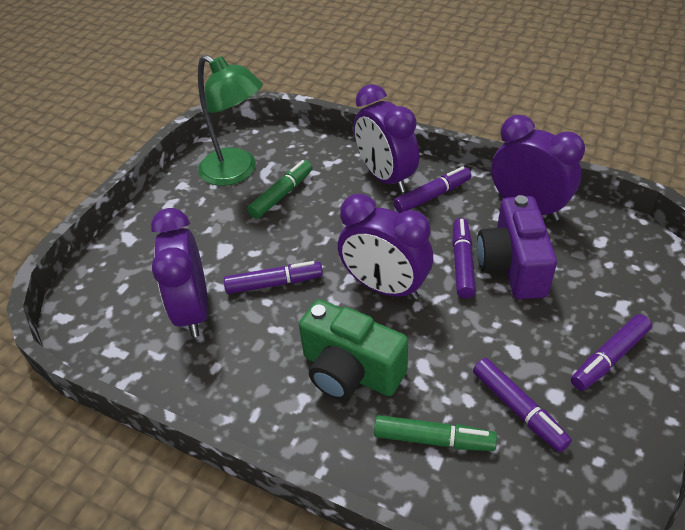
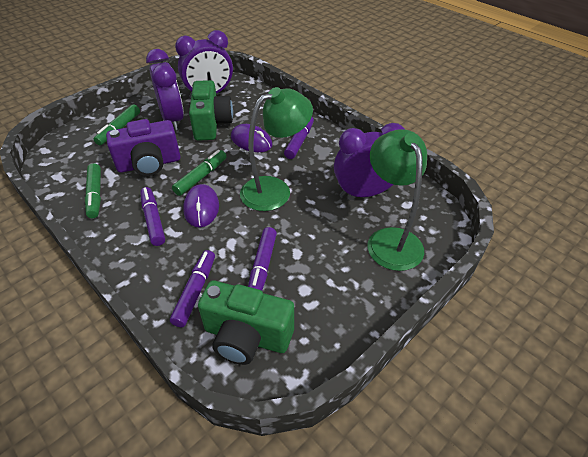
green camera: 1 -> 2
green lamp: 1 -> 2
green marker: 2 -> 3
purple clock: 4 -> 3
purple marker: 5 -> 4
purple mouse: 0 -> 2

